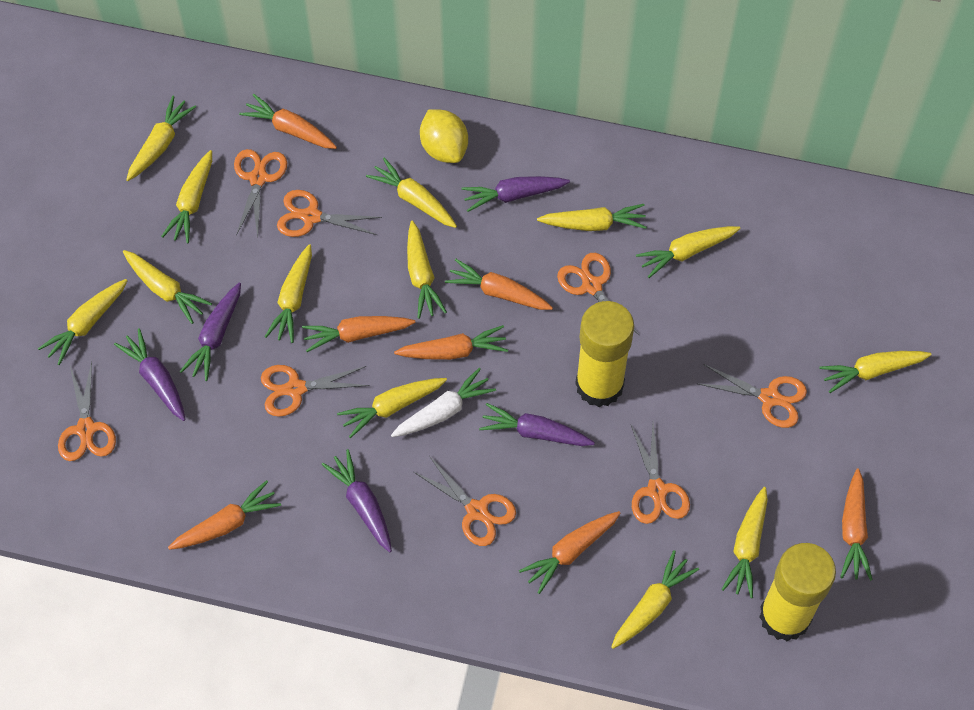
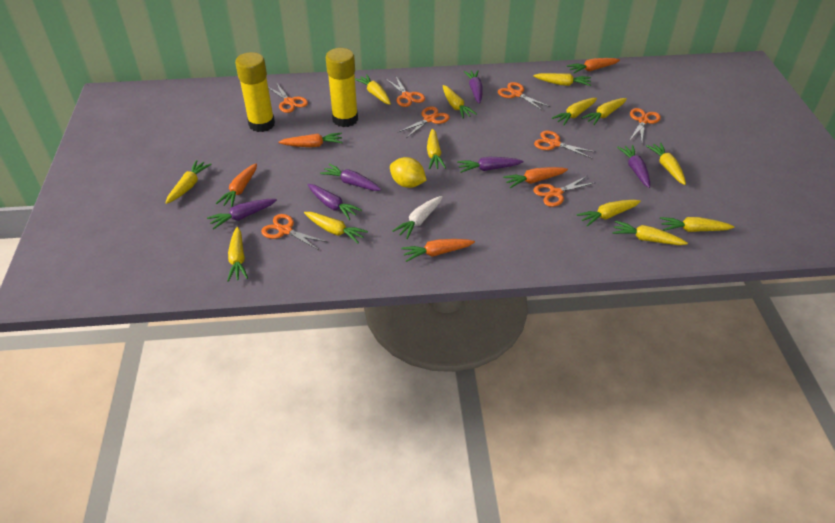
orange carrot: 7 -> 5
purple carrot: 5 -> 6

